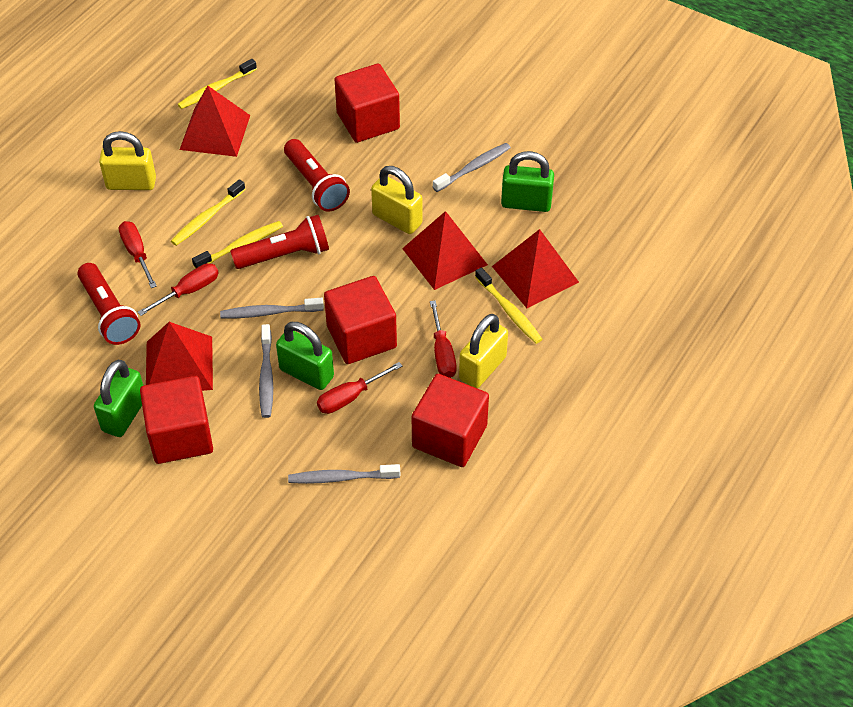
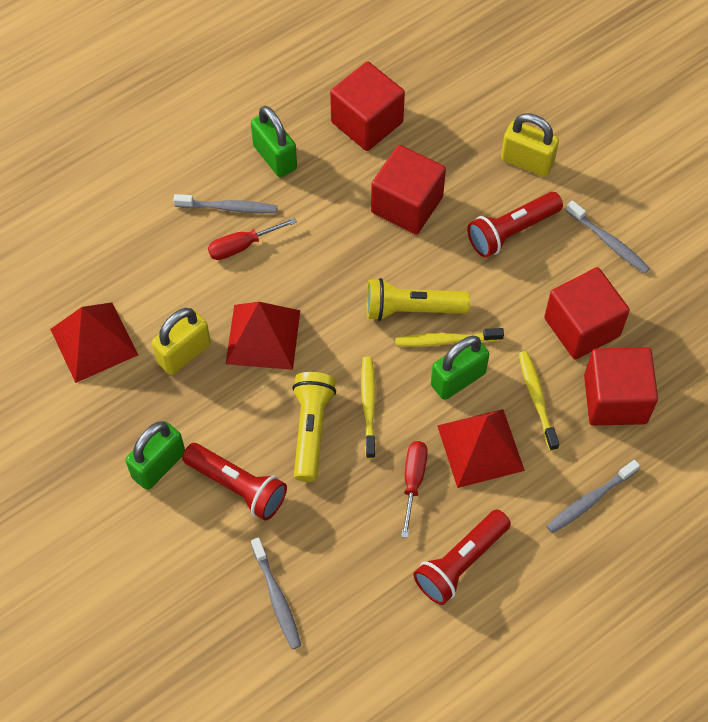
red pyramid: 4 -> 3
red screwdriver: 4 -> 2
yellow flashlight: 0 -> 2
yellow padlock: 3 -> 2
yellow toothbrush: 4 -> 3

